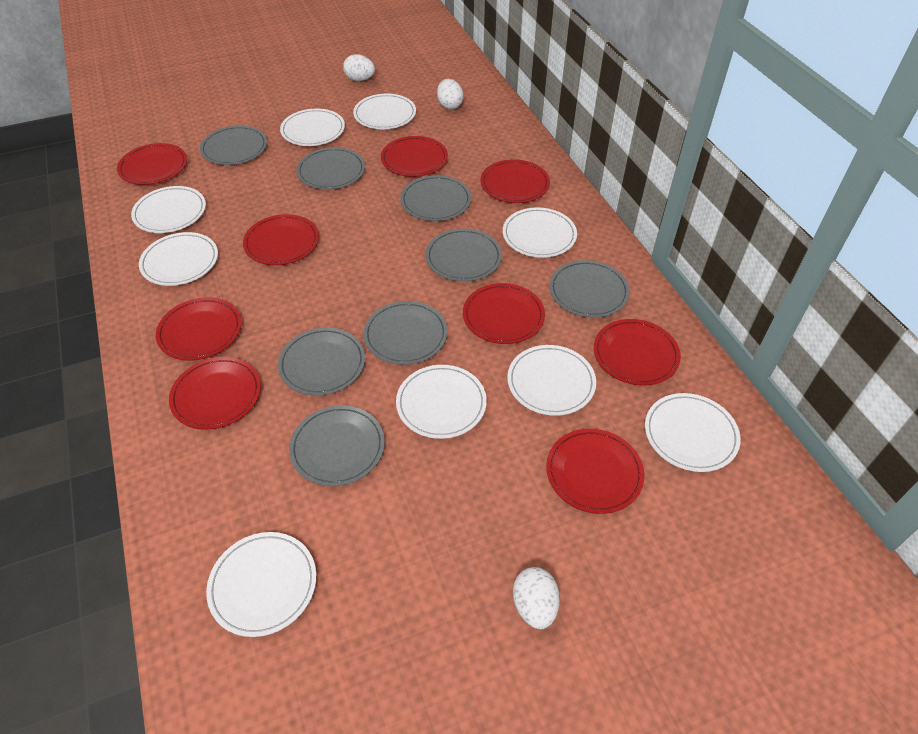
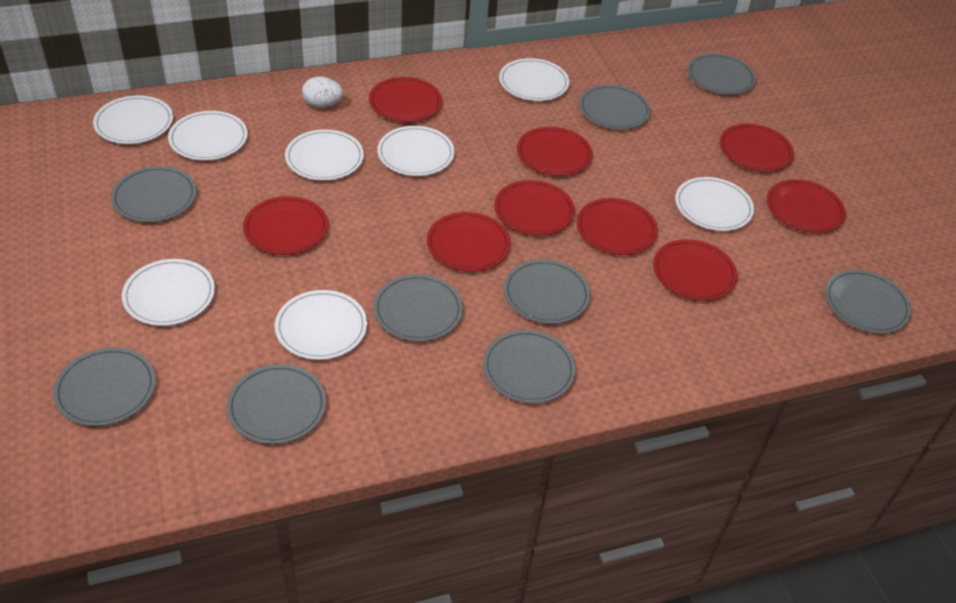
grey plate: 8 -> 9
white egg: 3 -> 1
white plate: 9 -> 8

